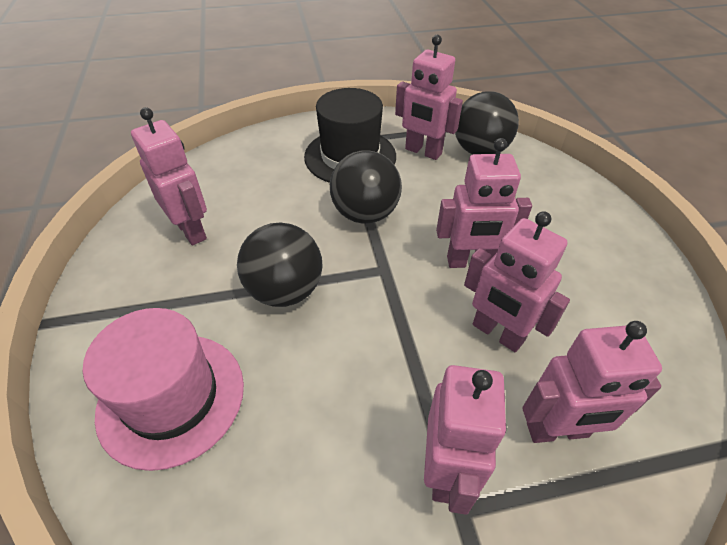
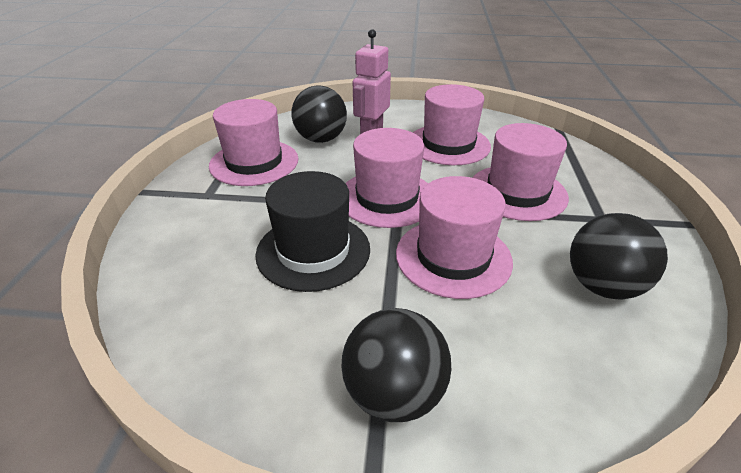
pink hat: 1 -> 5
pink robot: 6 -> 1

